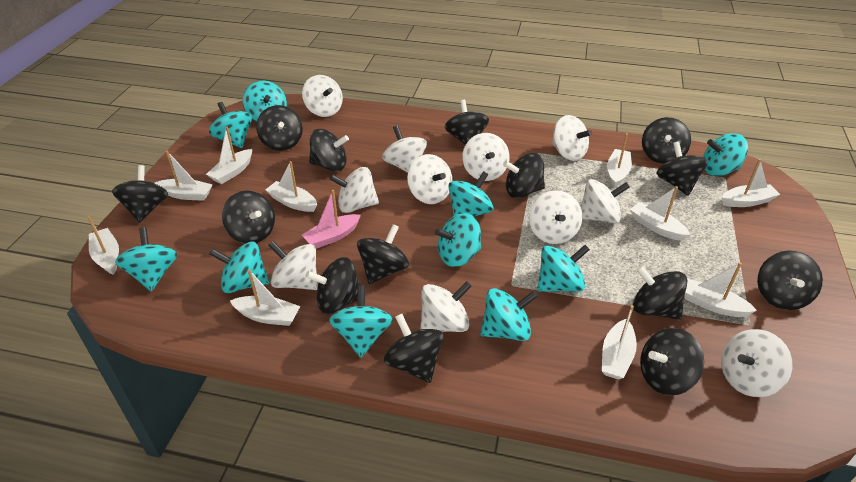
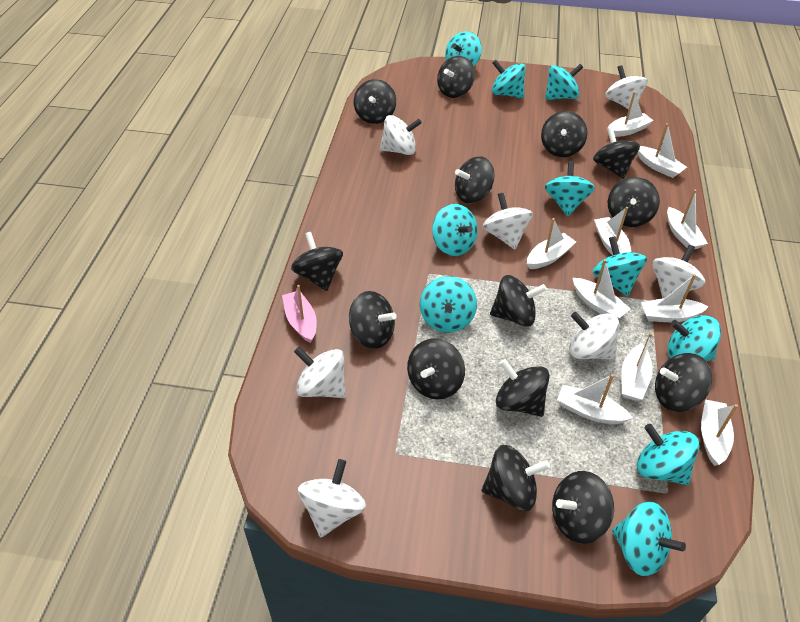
white spinning top: 11 -> 7

